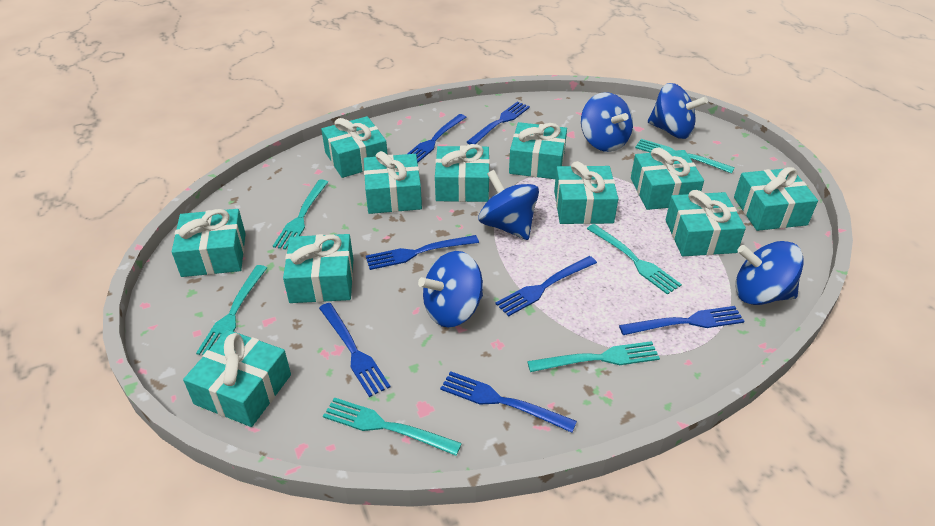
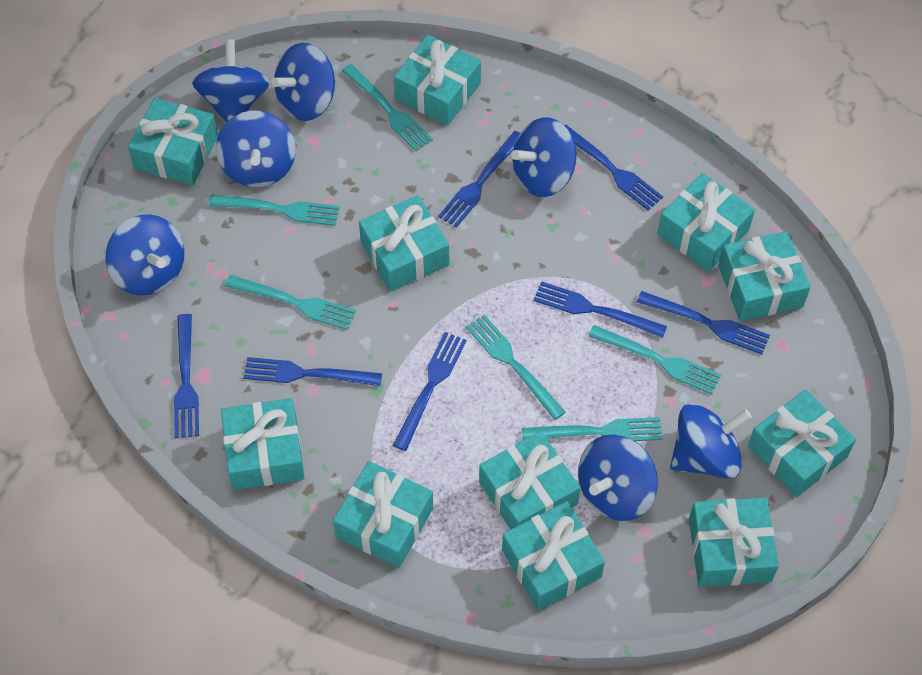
blue spinning top: 5 -> 7

